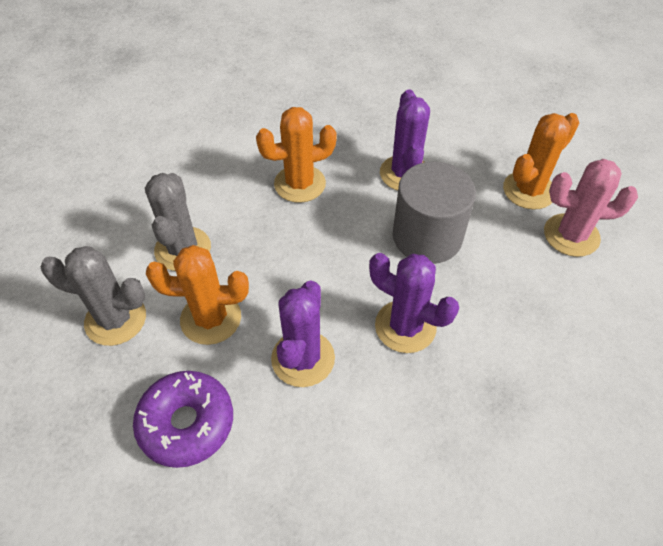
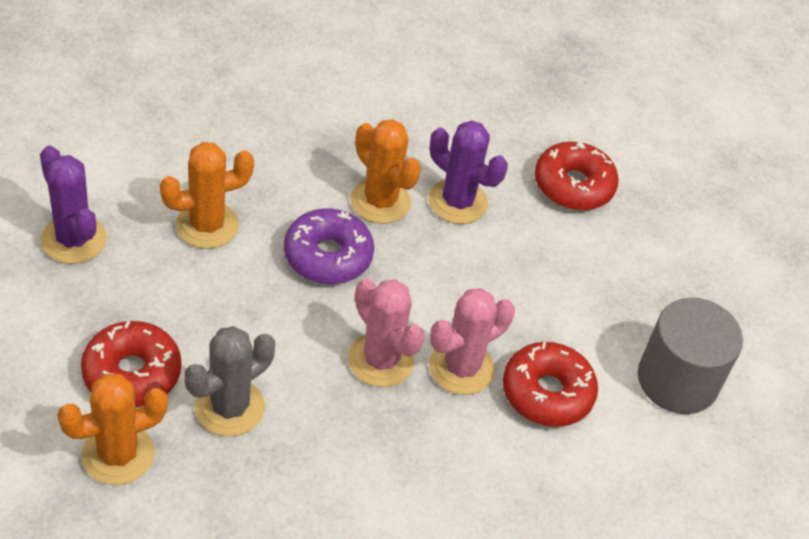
grey cactus: 2 -> 1
pink cactus: 1 -> 2
purple cactus: 3 -> 2
red donut: 0 -> 3

